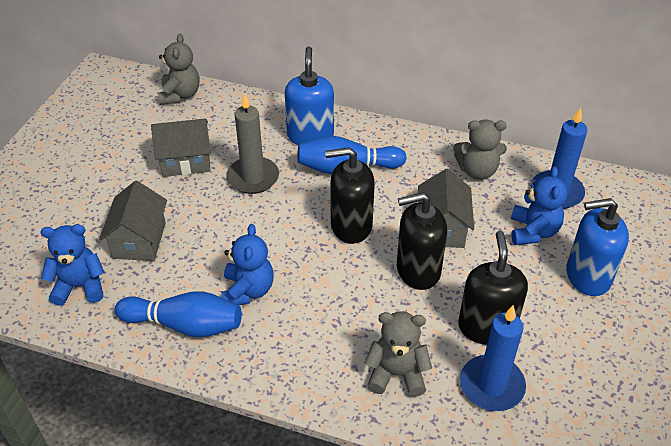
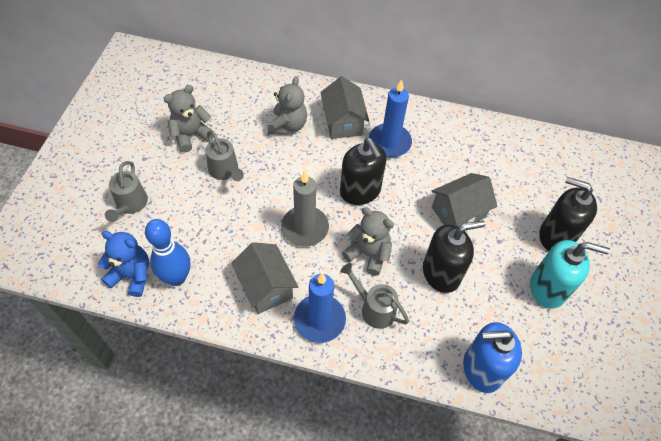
blue bowling pin: 2 -> 1
blue soap dispenser: 2 -> 1
blue teddy bear: 3 -> 1
grey watering can: 0 -> 3
turquoise soap dispenser: 0 -> 1

